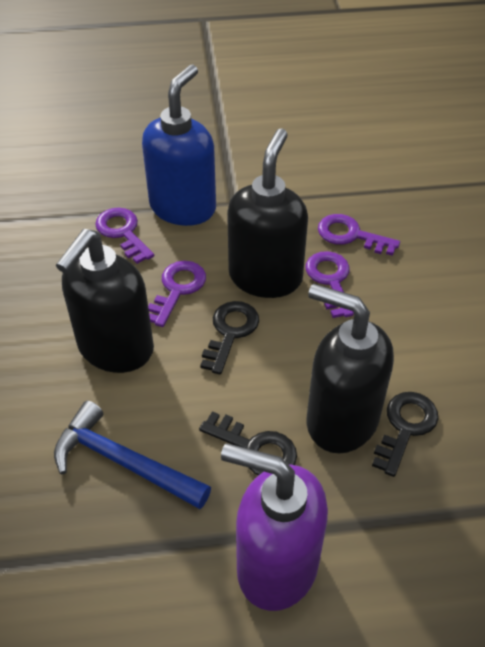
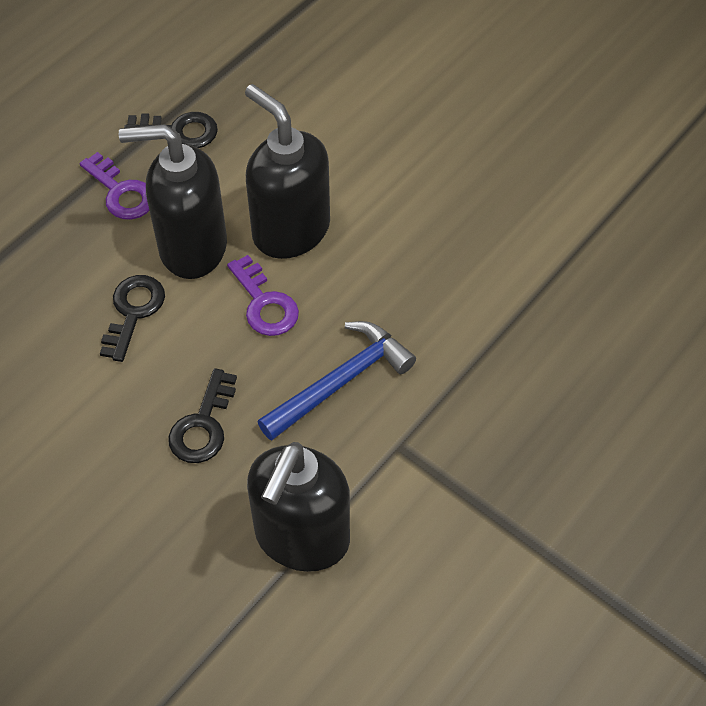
blue soap dispenser: 1 -> 0
purple key: 4 -> 2
purple soap dispenser: 1 -> 0

